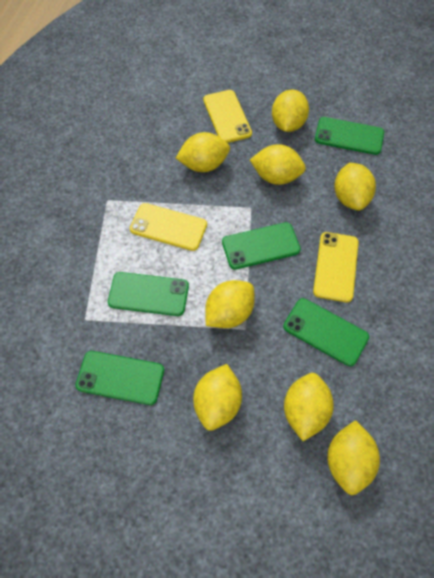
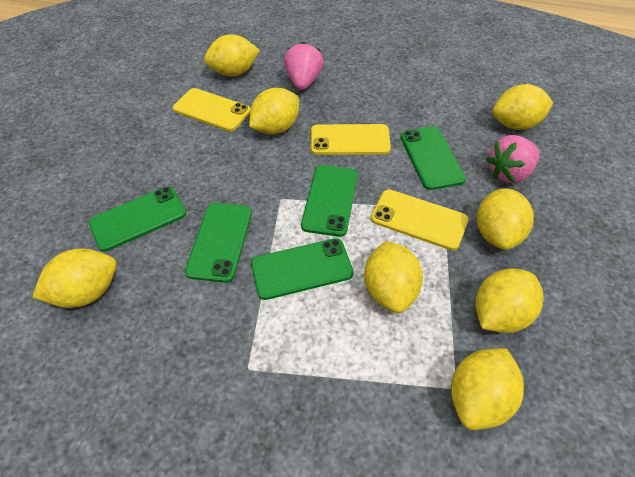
pink strawberry: 0 -> 2

